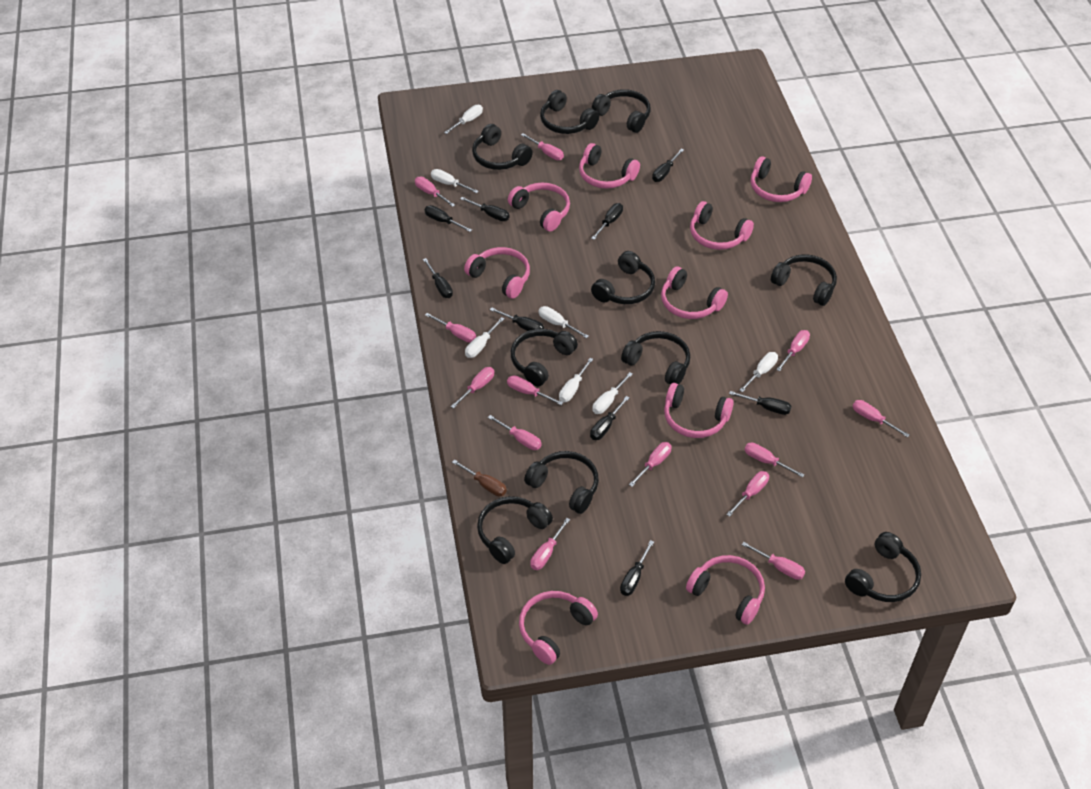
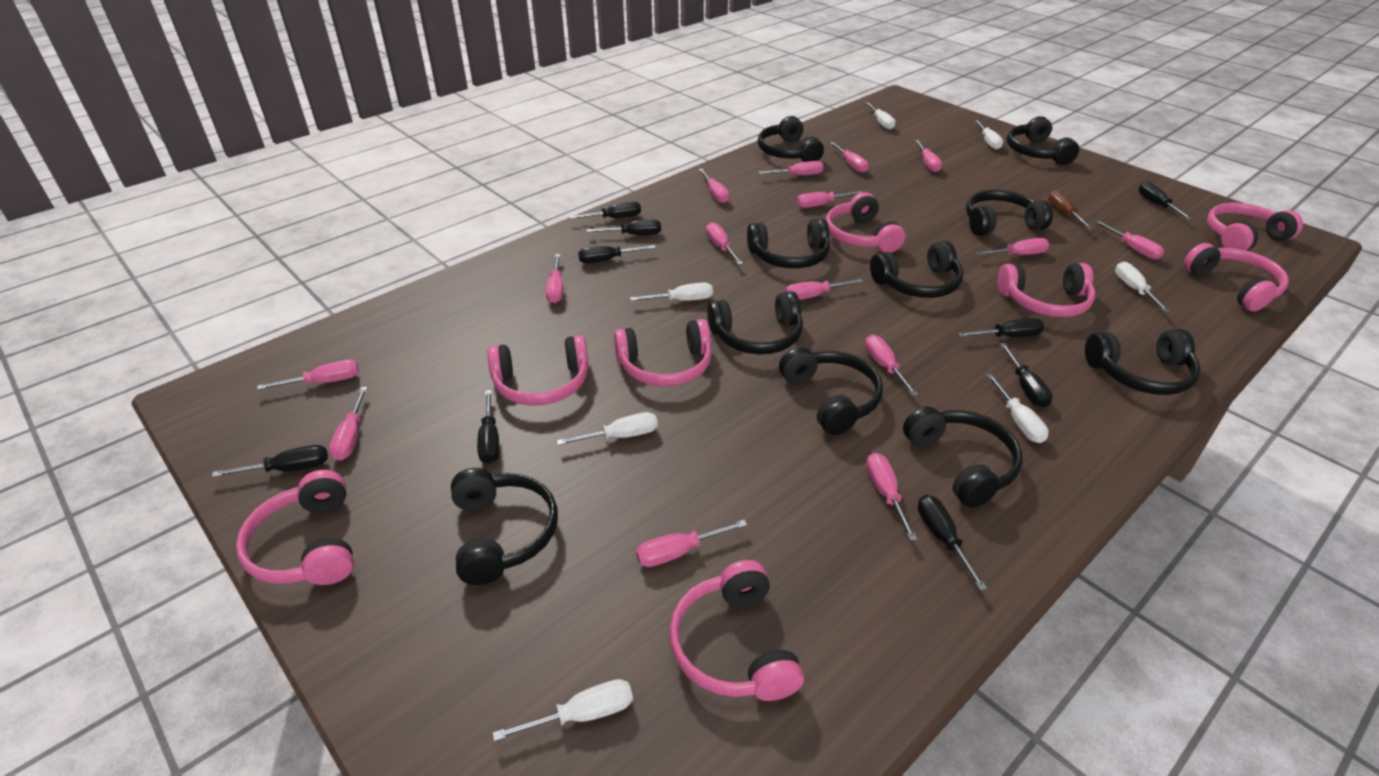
pink headphones: 9 -> 8
pink screwdriver: 13 -> 15

